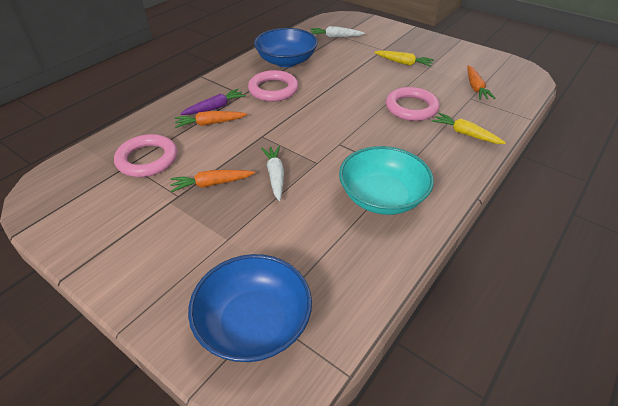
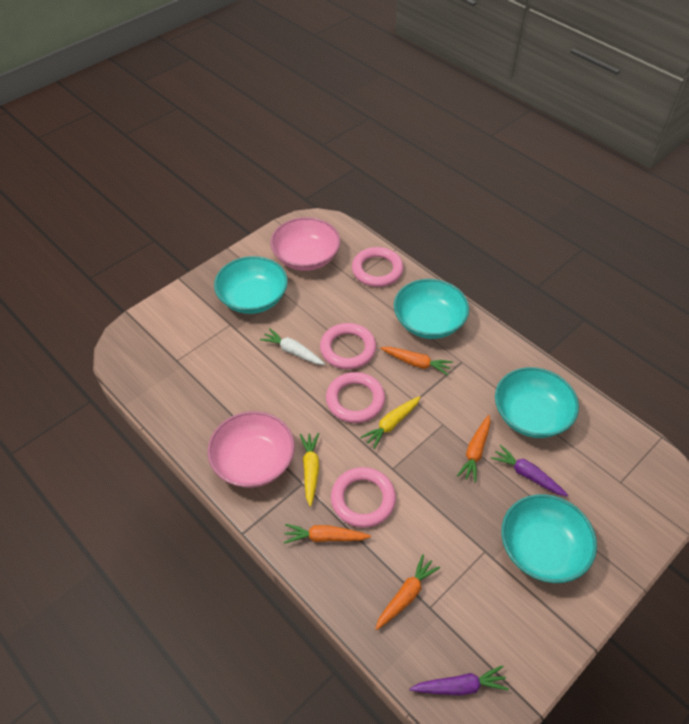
blue bowl: 2 -> 0
orange carrot: 3 -> 4
pink bowl: 0 -> 2
pink ring: 3 -> 4
purple carrot: 1 -> 2
turquoise bowl: 1 -> 4
white carrot: 2 -> 1

